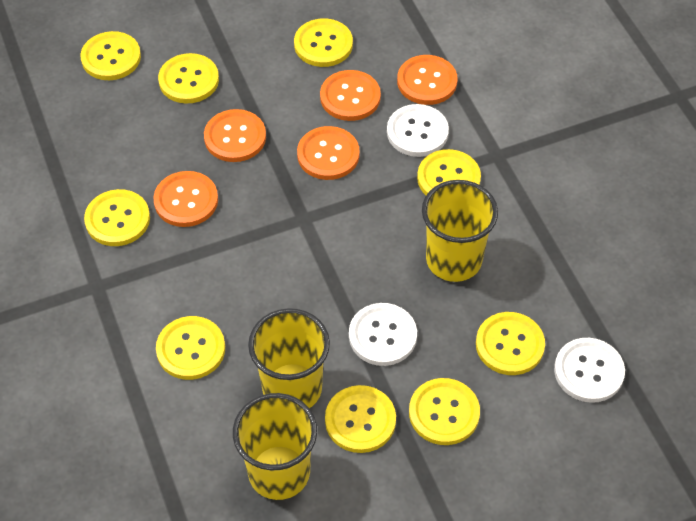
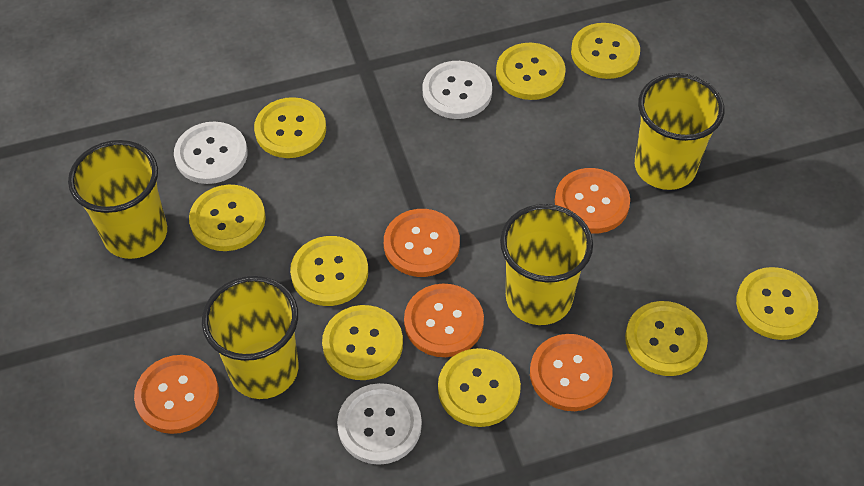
yellow cup: 3 -> 4

